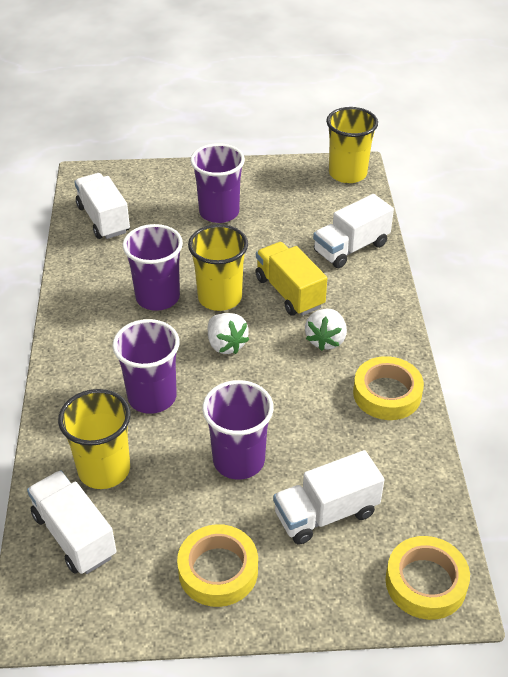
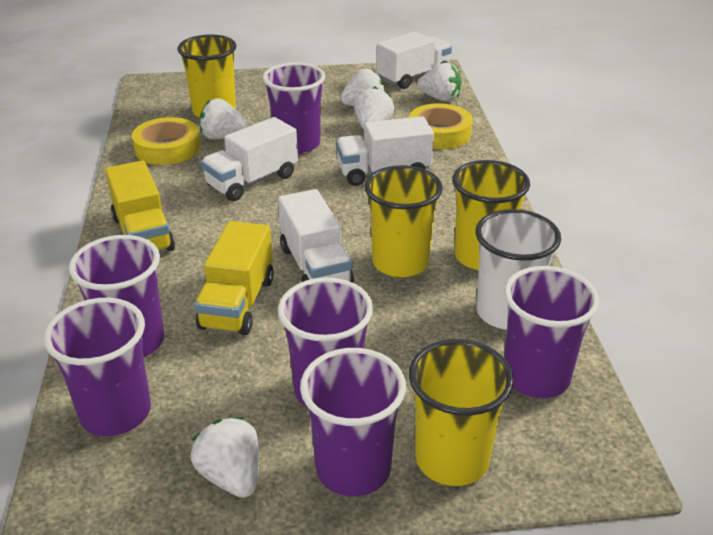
purple cup: 4 -> 6
white cup: 0 -> 1
white strawberry: 2 -> 5
yellow cup: 3 -> 4
yellow tape: 3 -> 2
yellow truck: 1 -> 2

